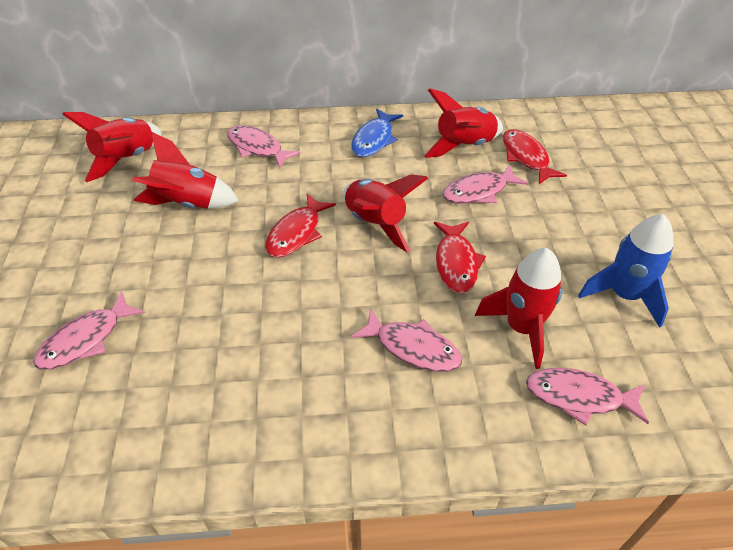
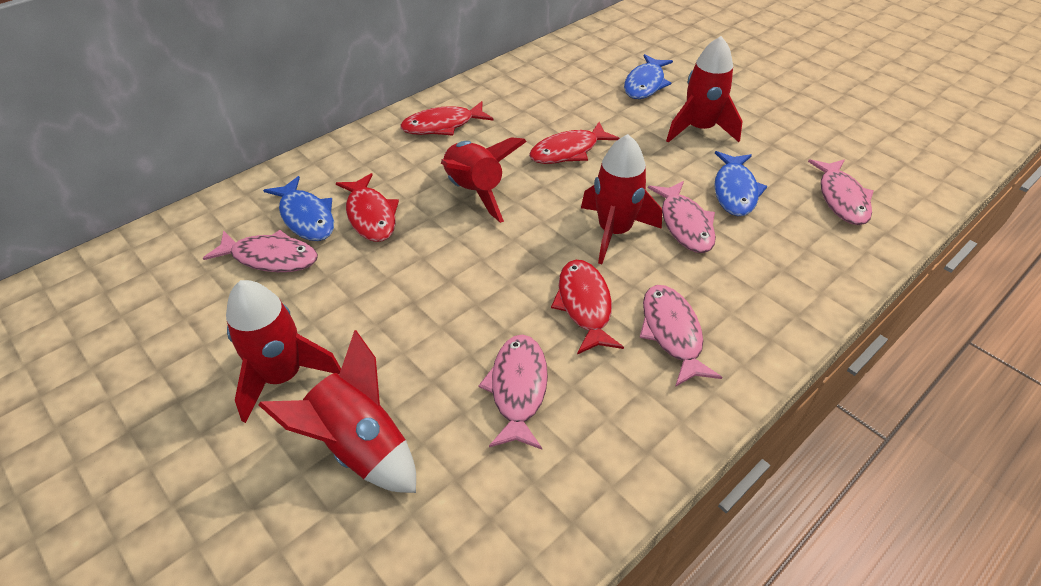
blue fish: 1 -> 3
blue rocket: 1 -> 0
red fish: 3 -> 4

